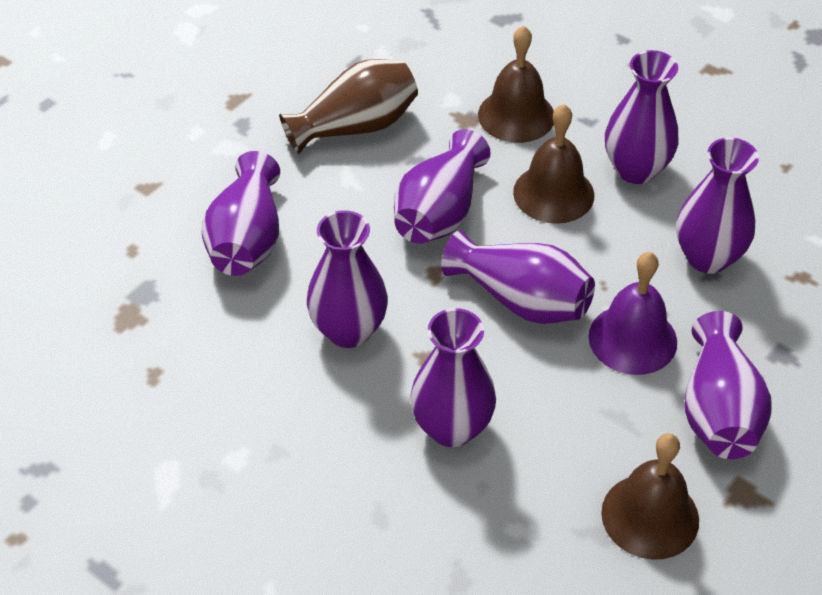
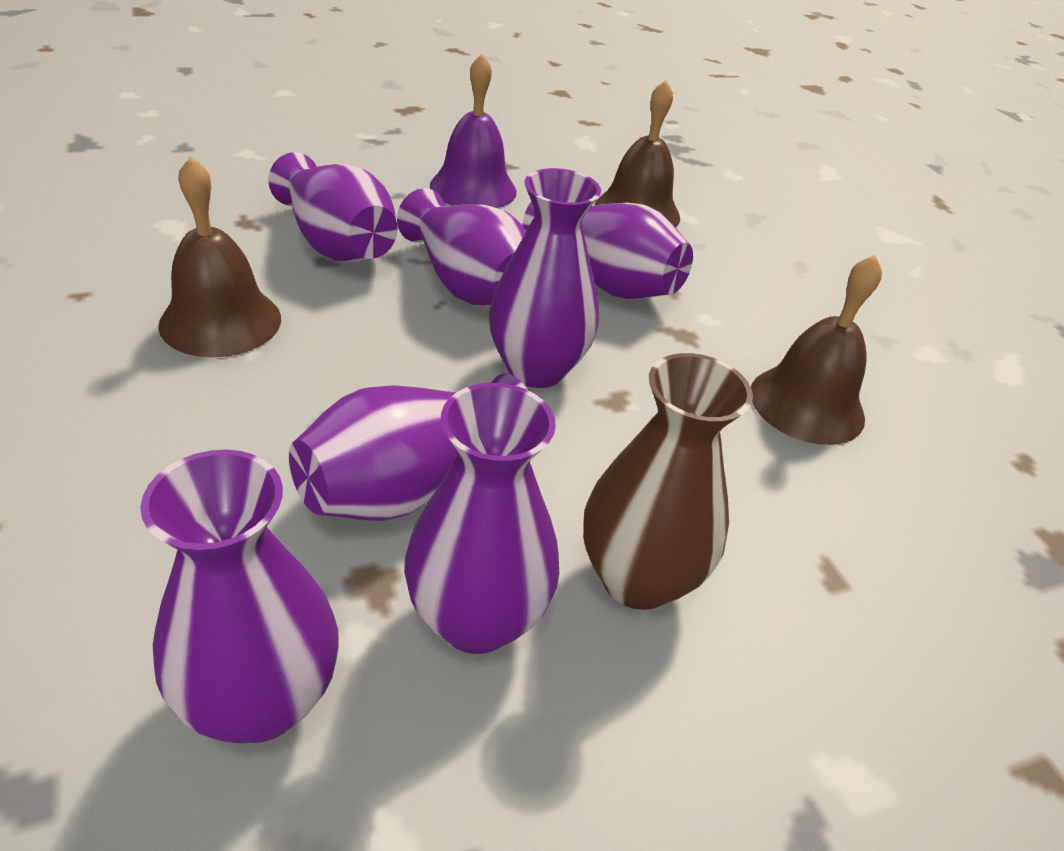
purple vase: 8 -> 7

